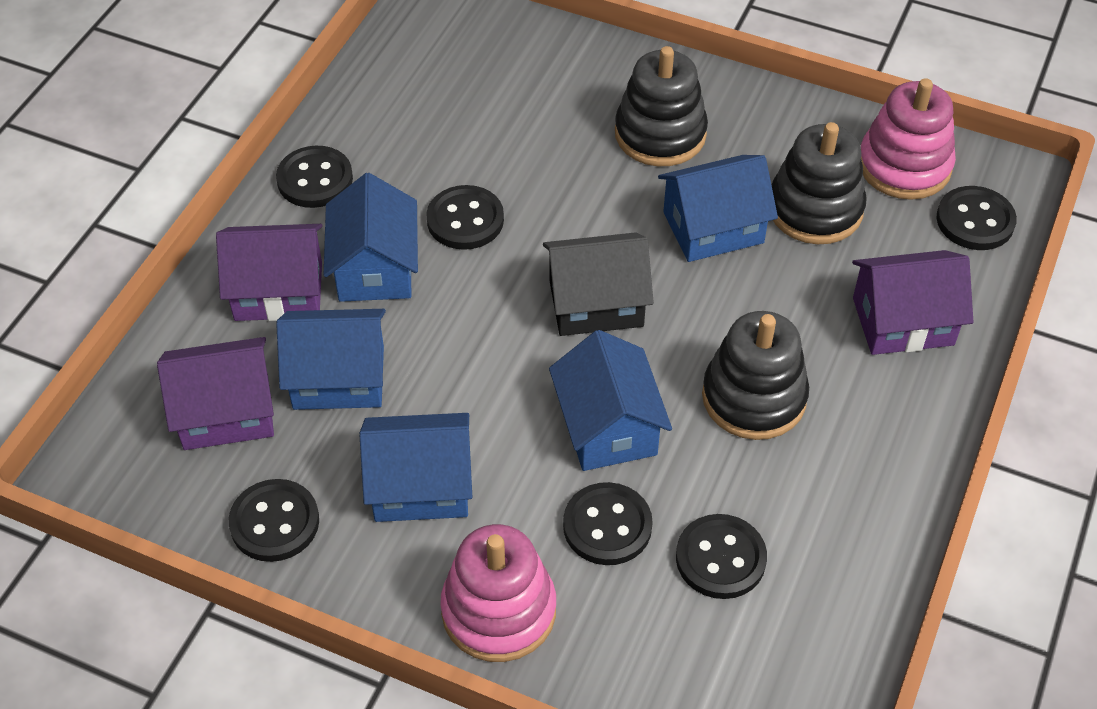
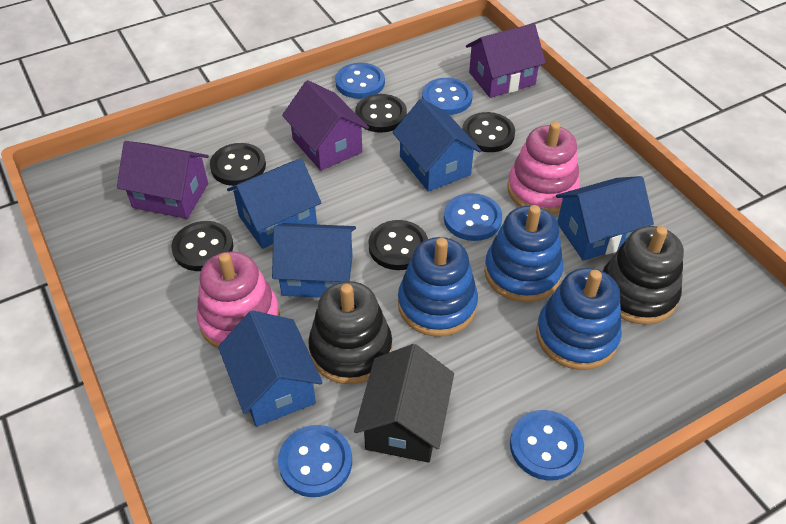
black button: 6 -> 5
black stacking toy: 3 -> 2
blue button: 0 -> 5
blue stacking toy: 0 -> 3

